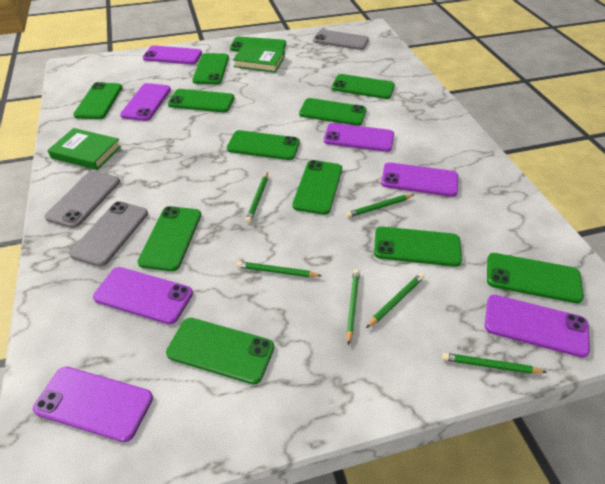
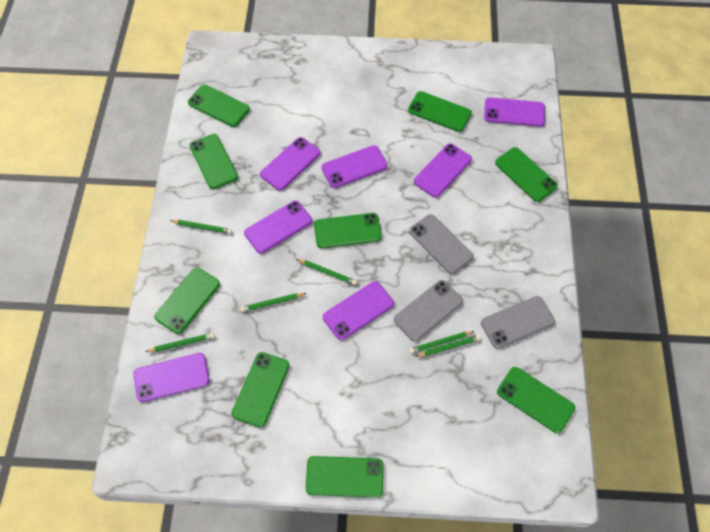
green book: 2 -> 0
green phone: 12 -> 9

